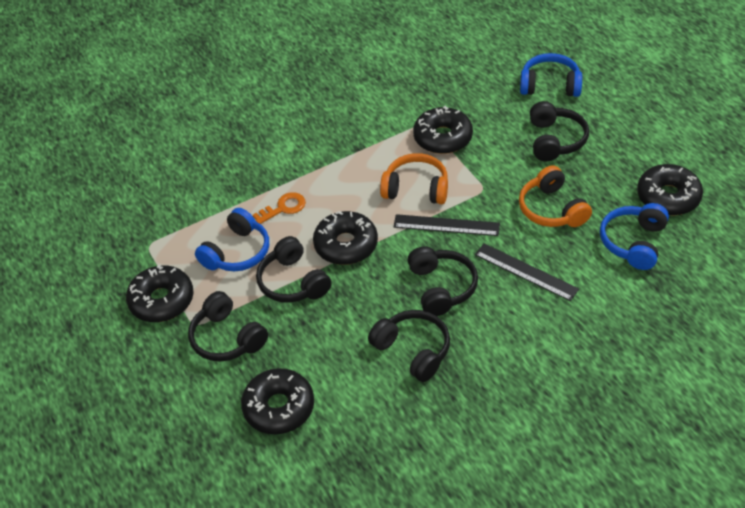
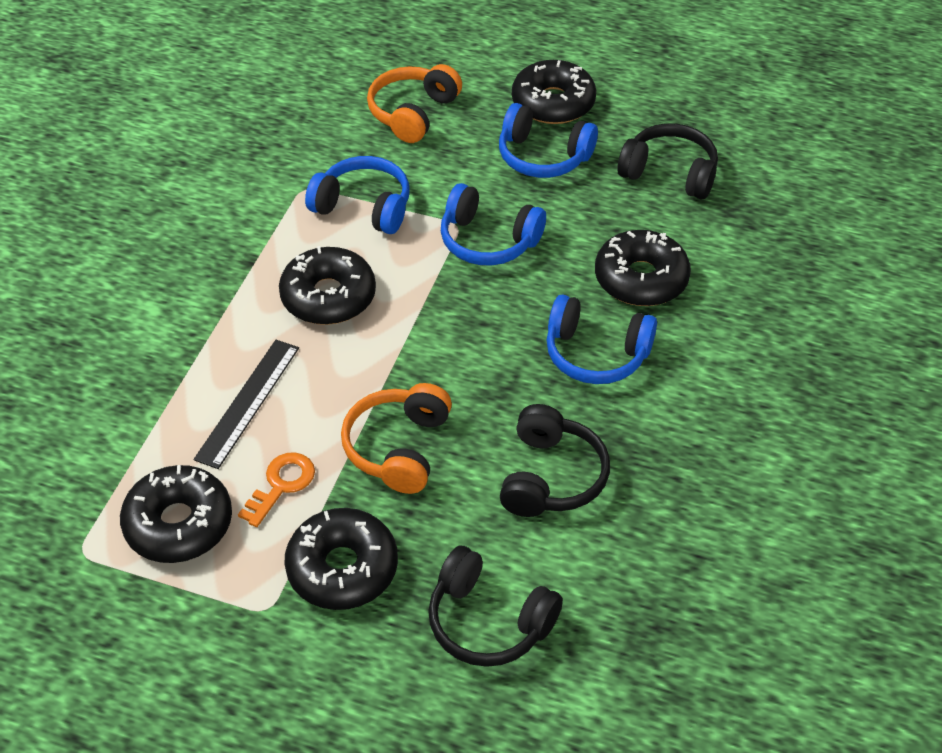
black headphones: 5 -> 3
black ruler: 2 -> 1
blue headphones: 3 -> 4

